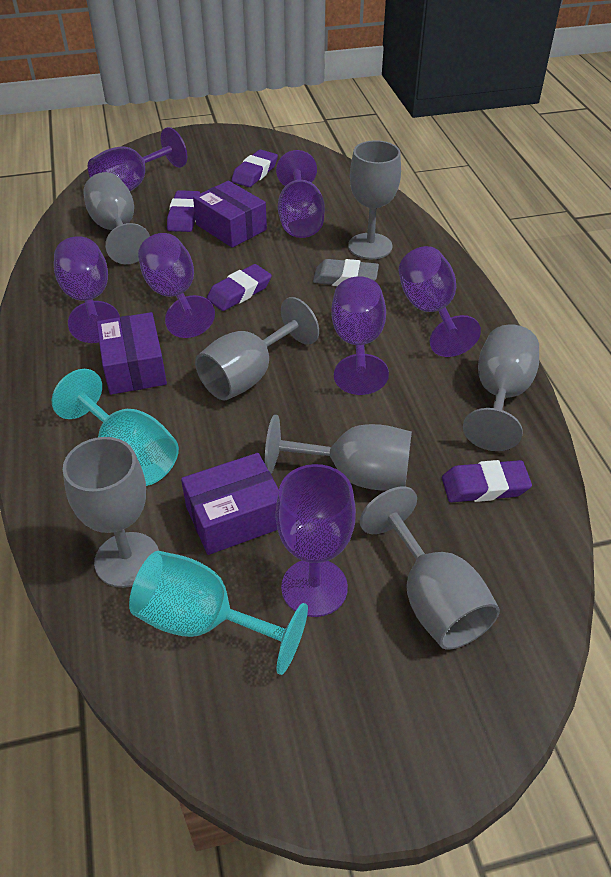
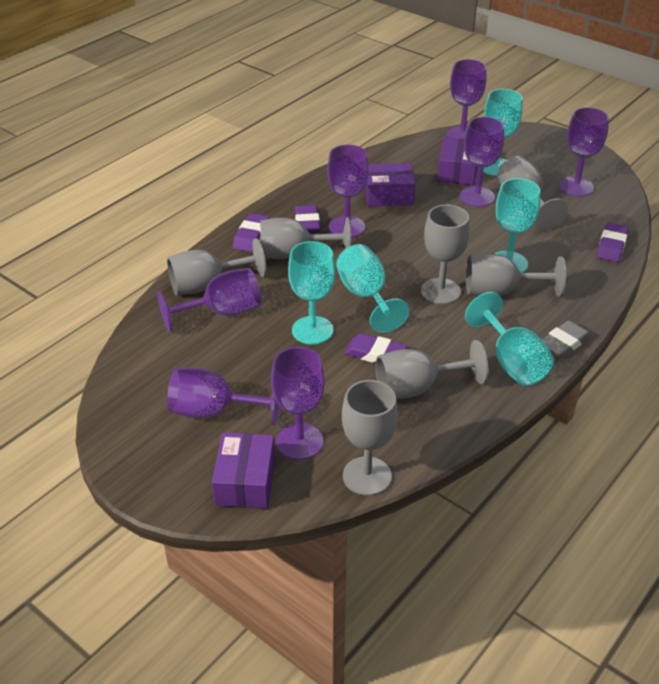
turquoise goblet: 2 -> 5

